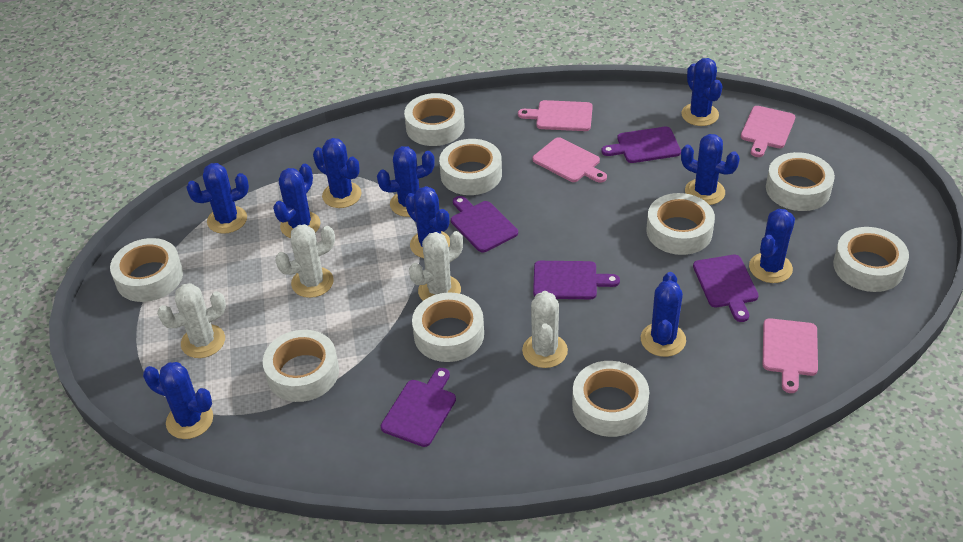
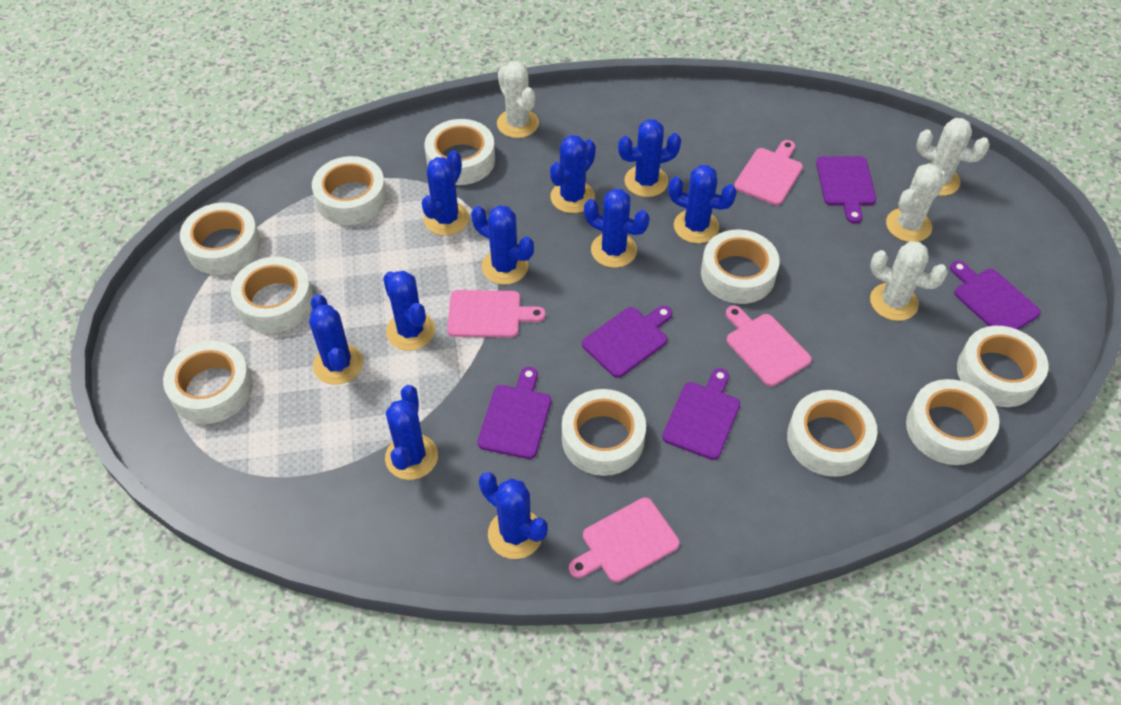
white tape: 9 -> 10

